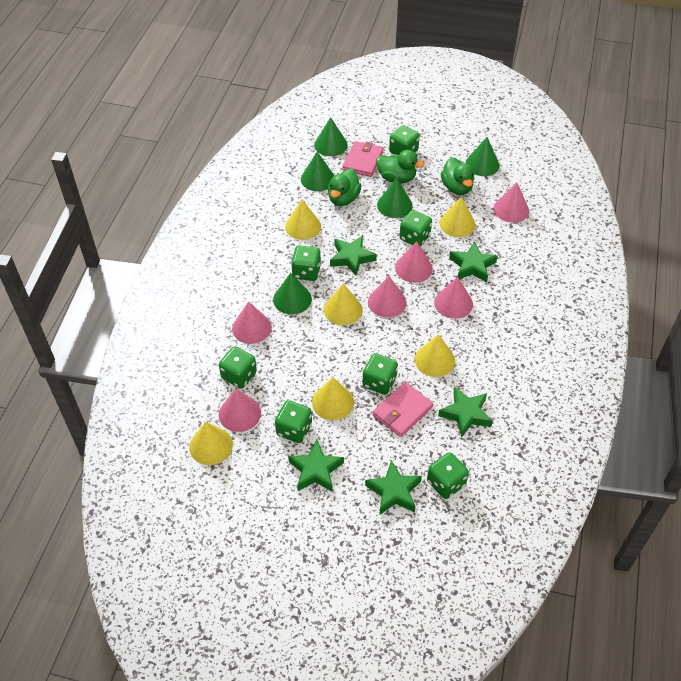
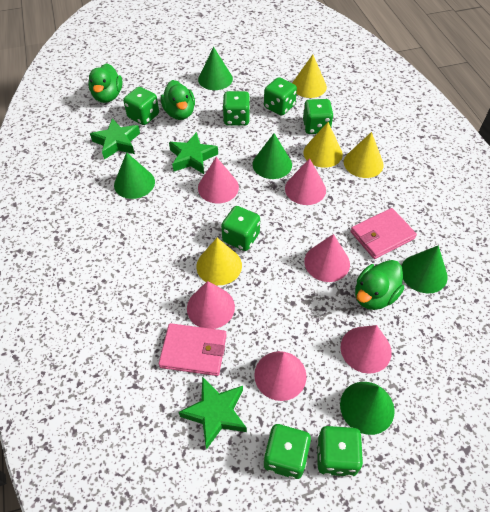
green star: 5 -> 3
yellow cone: 6 -> 4

